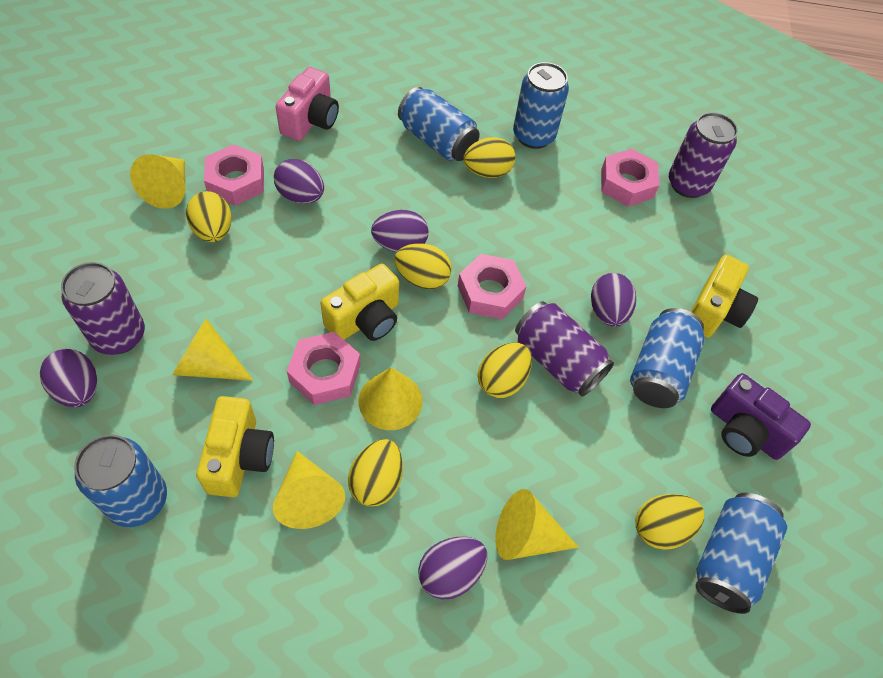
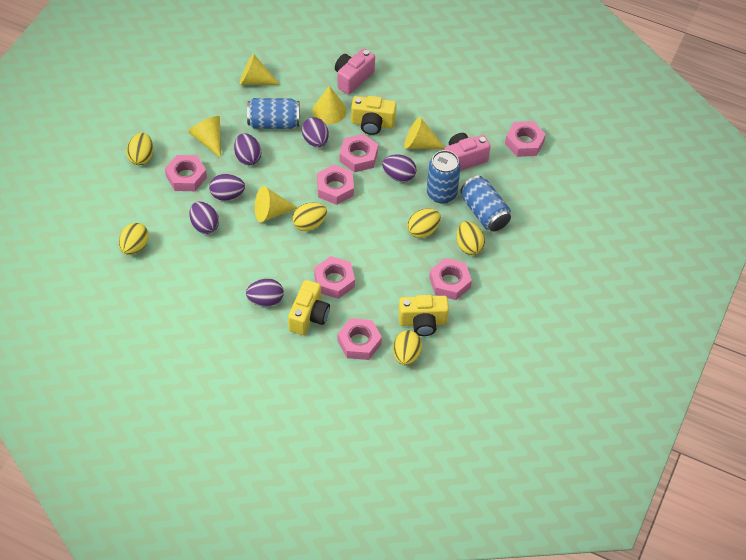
blue can: 5 -> 3
pink camera: 1 -> 2
pink nut: 4 -> 7
purple camera: 1 -> 0
purple can: 3 -> 0
purple egg: 5 -> 6

